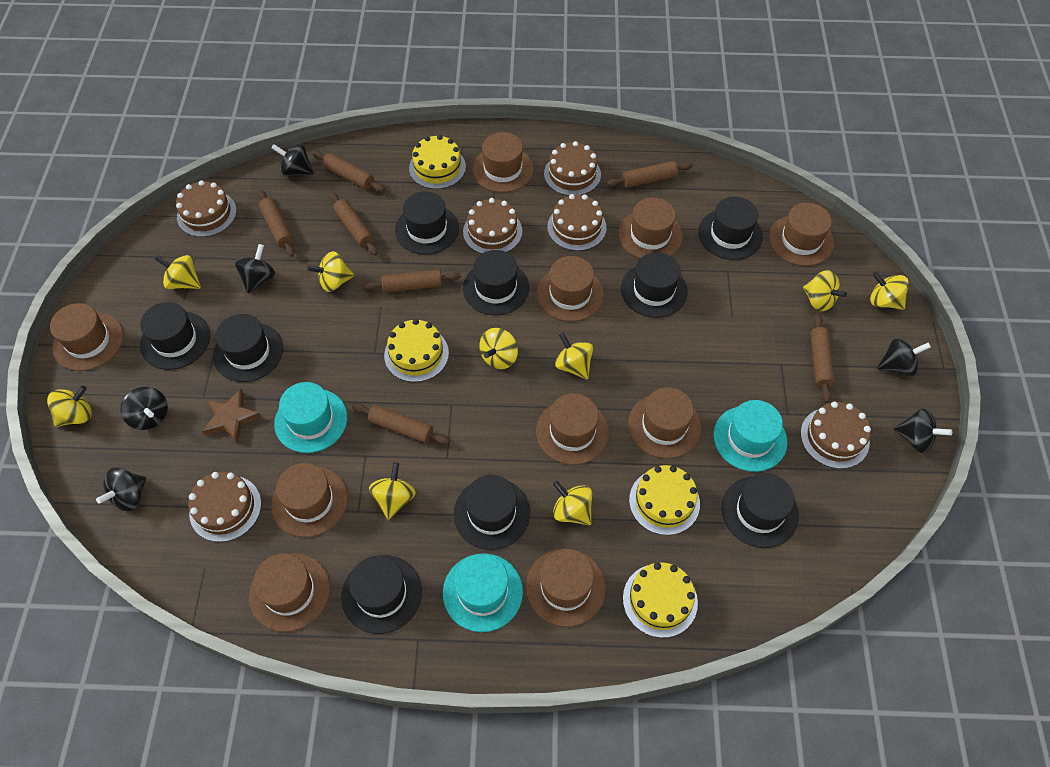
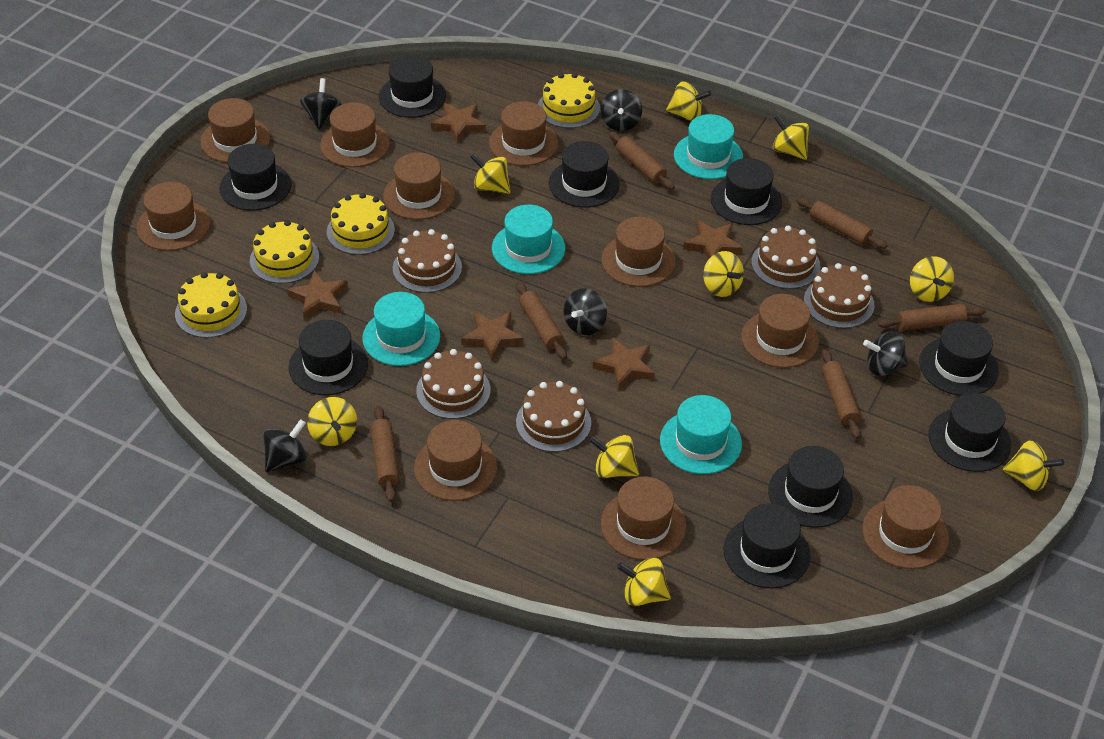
black spinning top: 6 -> 5
brown cake: 6 -> 5
brown rolling pin: 7 -> 6
brown star: 1 -> 5
turquoise hat: 3 -> 4

